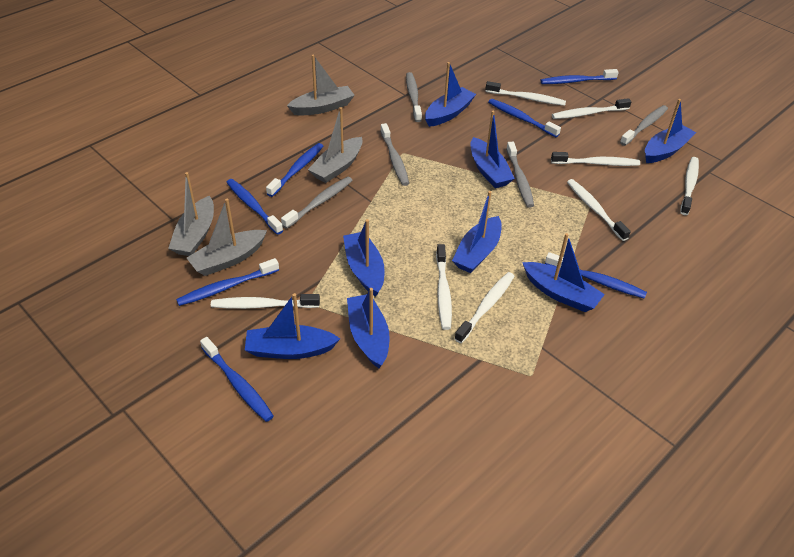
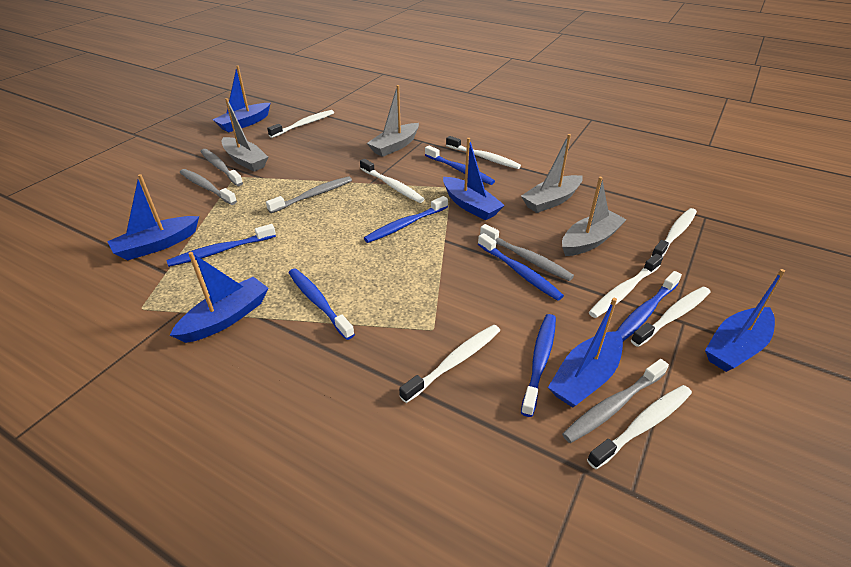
blue boat: 8 -> 6

